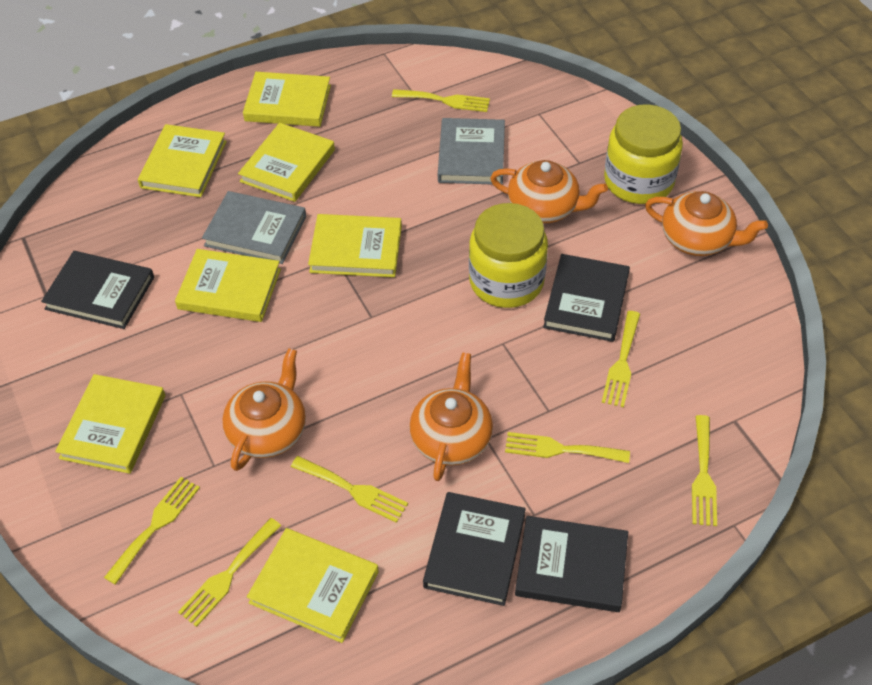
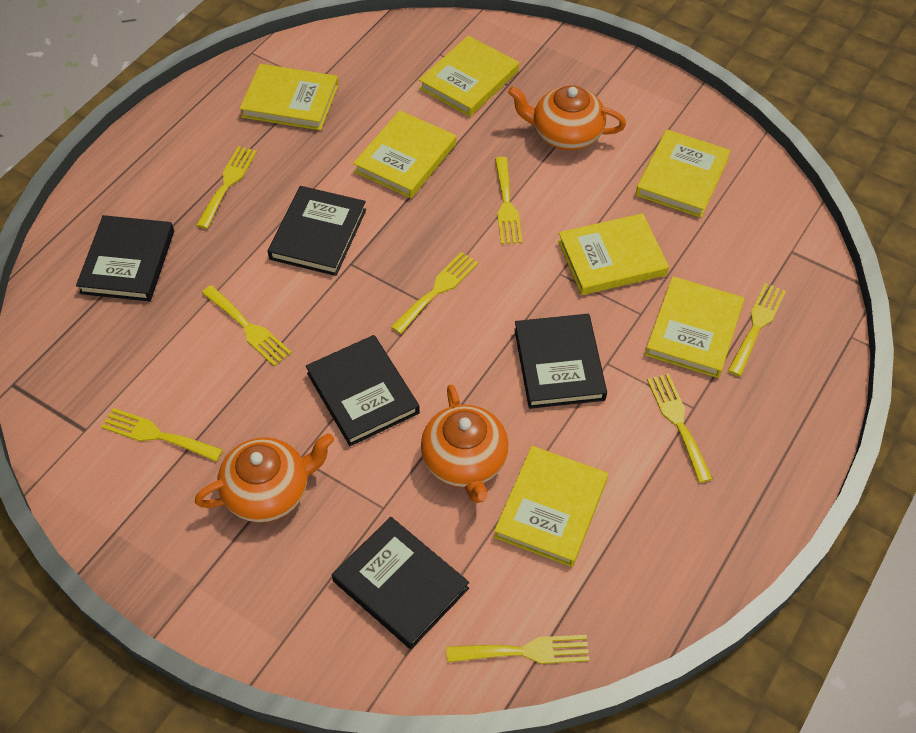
black book: 4 -> 5
grey book: 2 -> 0
orange teapot: 4 -> 3
yellow fork: 7 -> 8
yellow jar: 2 -> 0

